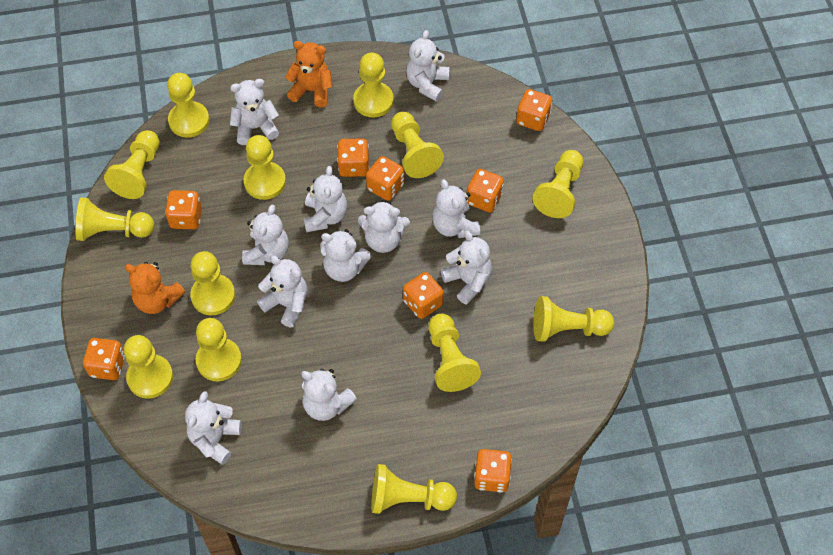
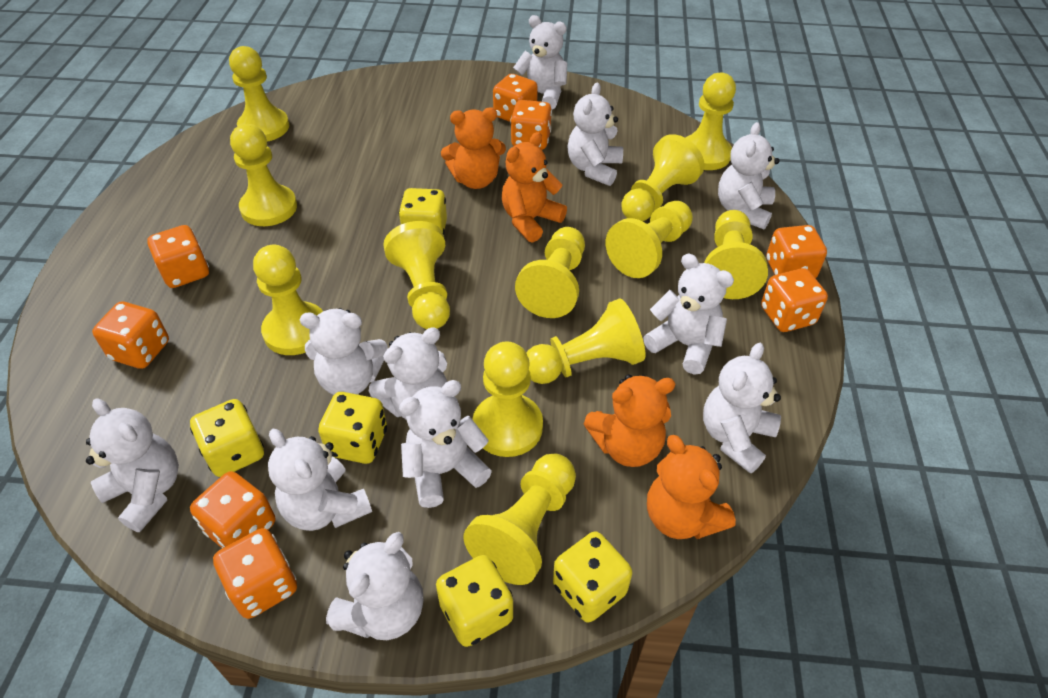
orange teddy bear: 2 -> 4
yellow dice: 0 -> 5
yellow pawn: 13 -> 12

